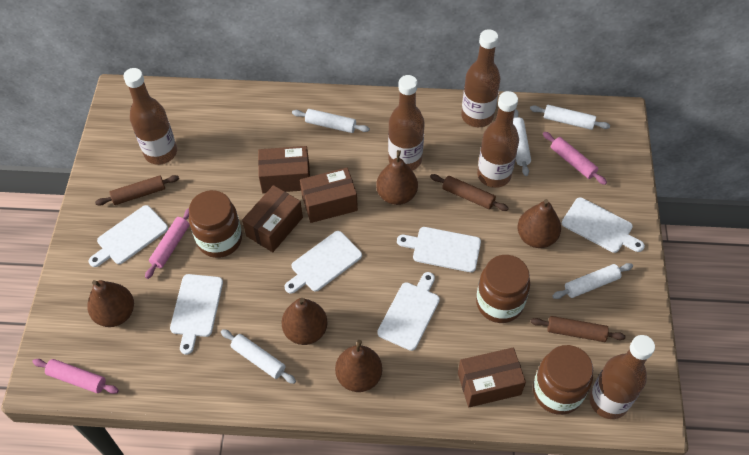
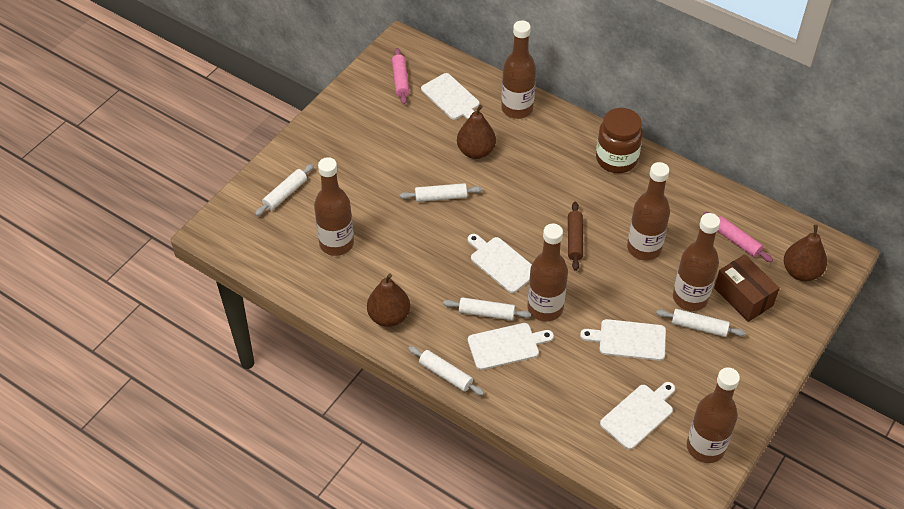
brown bottle: 5 -> 6
brown box: 4 -> 1
brown jar: 3 -> 1
brown pear: 5 -> 3
brown rolling pin: 3 -> 1
pink rolling pin: 3 -> 2
white cutting board: 6 -> 5

